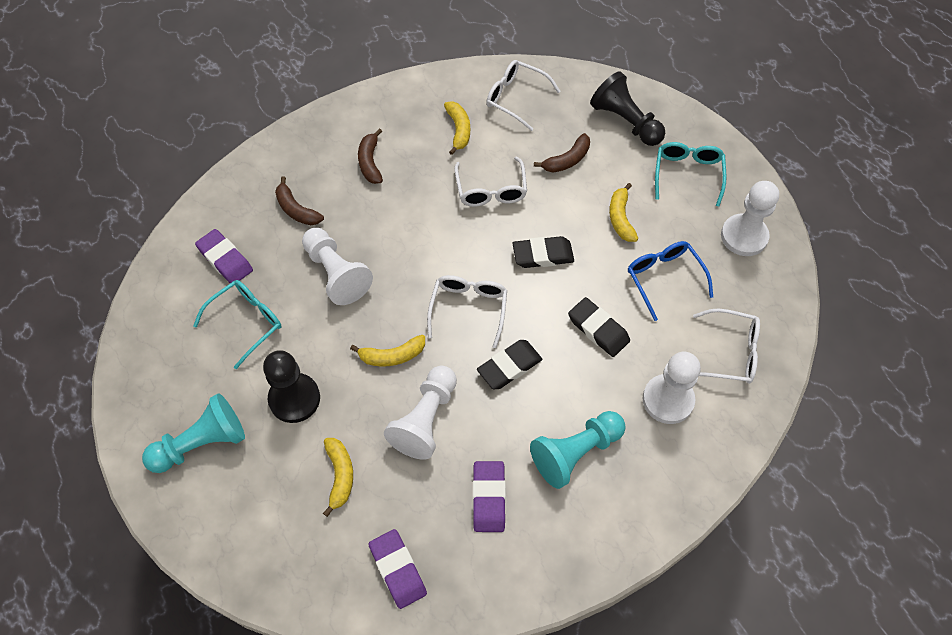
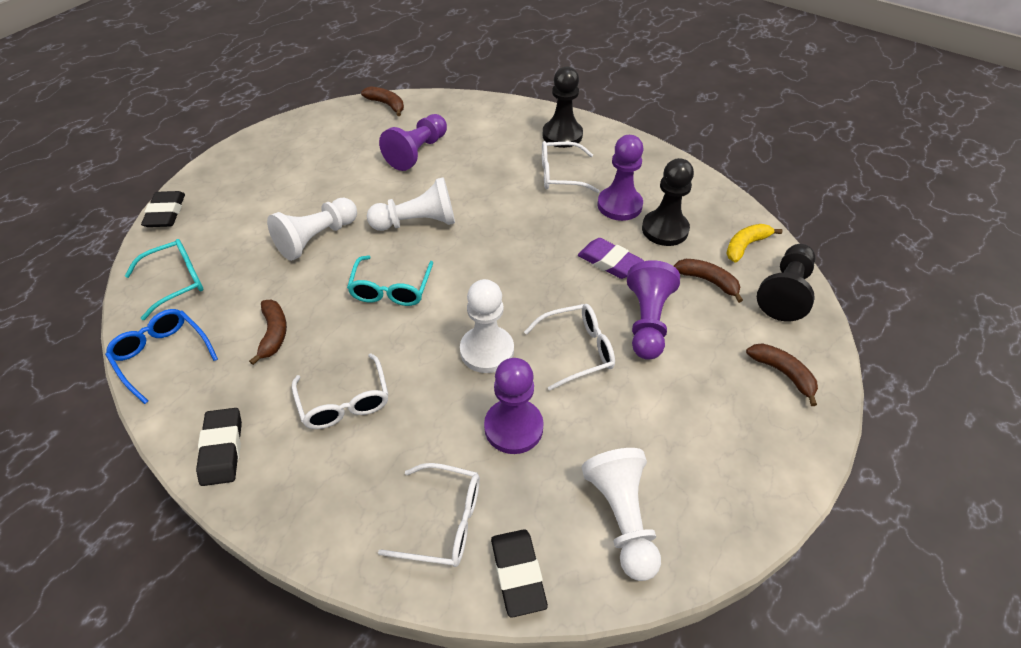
black pawn: 2 -> 3
brown banana: 3 -> 4
purple eraser: 3 -> 1
purple pawn: 0 -> 4
turquoise pawn: 2 -> 0
yellow banana: 4 -> 1

